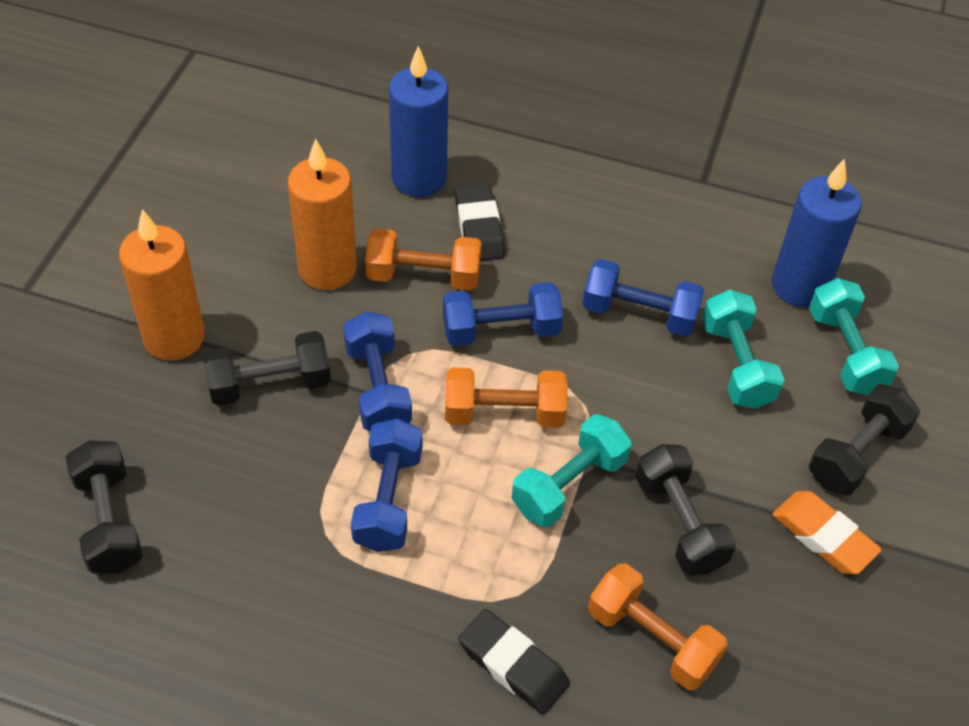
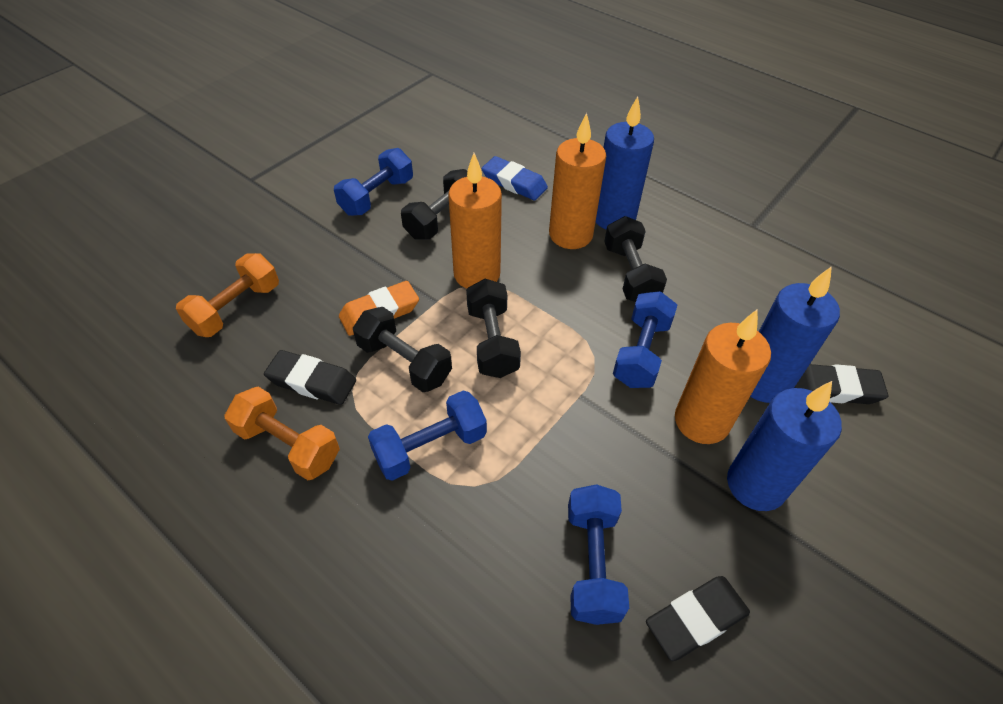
black eraser: 2 -> 3
blue candle: 2 -> 3
blue eraser: 0 -> 1
orange candle: 2 -> 3
orange dumbbell: 3 -> 2
turquoise dumbbell: 3 -> 0

